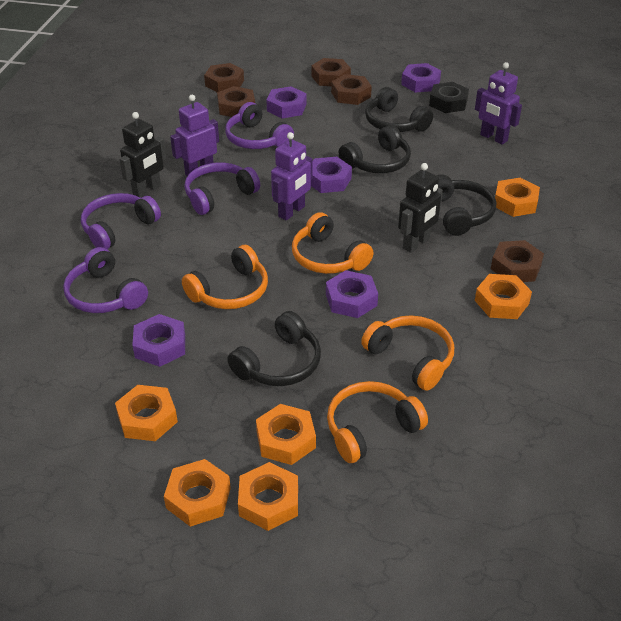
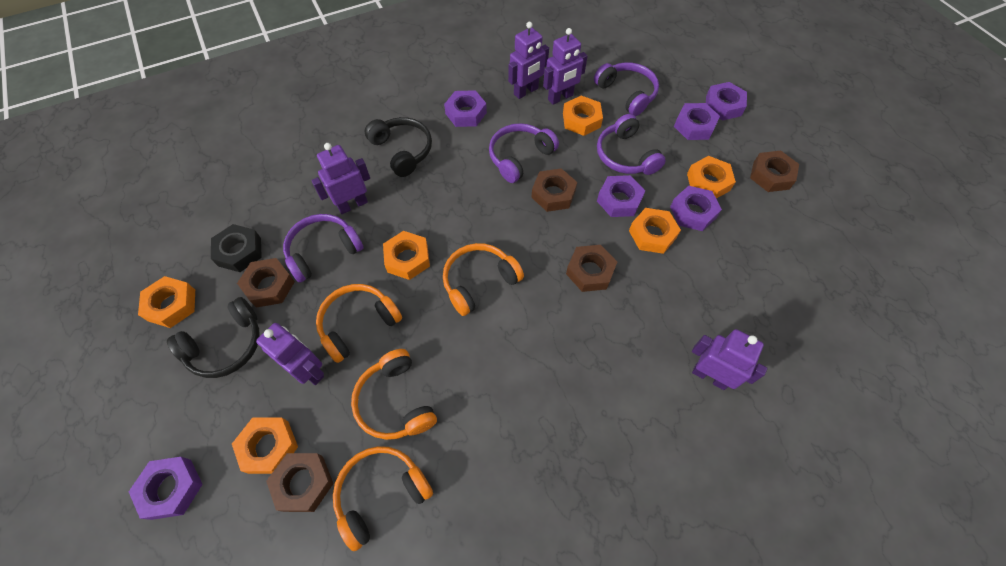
black headphones: 4 -> 2
black robot: 2 -> 0
purple nut: 5 -> 6
purple robot: 3 -> 5

